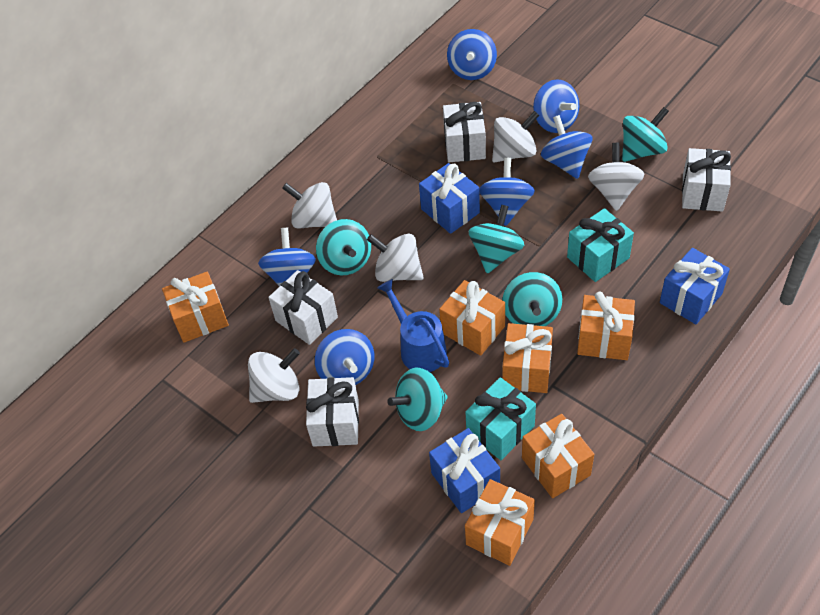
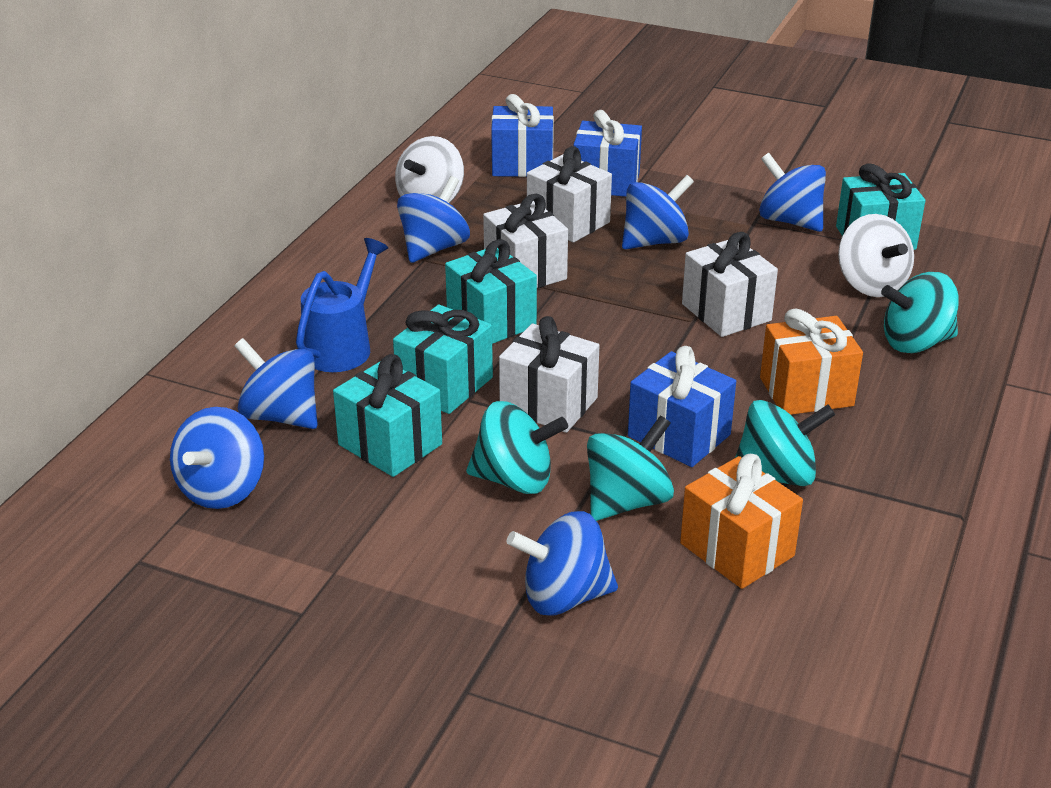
orange gift: 6 -> 2
turquoise gift: 2 -> 4
turquoise spinning top: 5 -> 4
white spinning top: 5 -> 2

